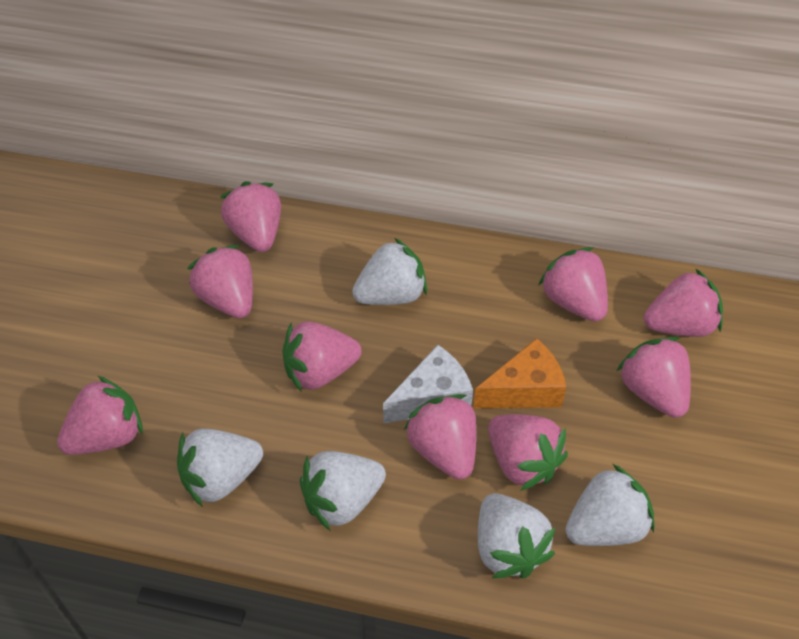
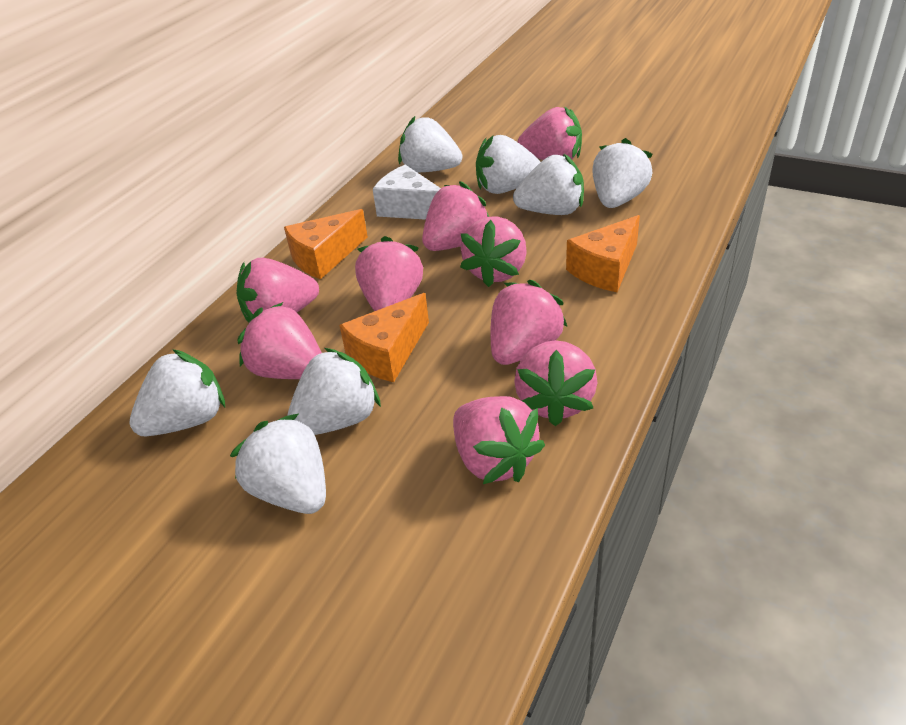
orange cheese: 1 -> 3
white strawberry: 5 -> 7

